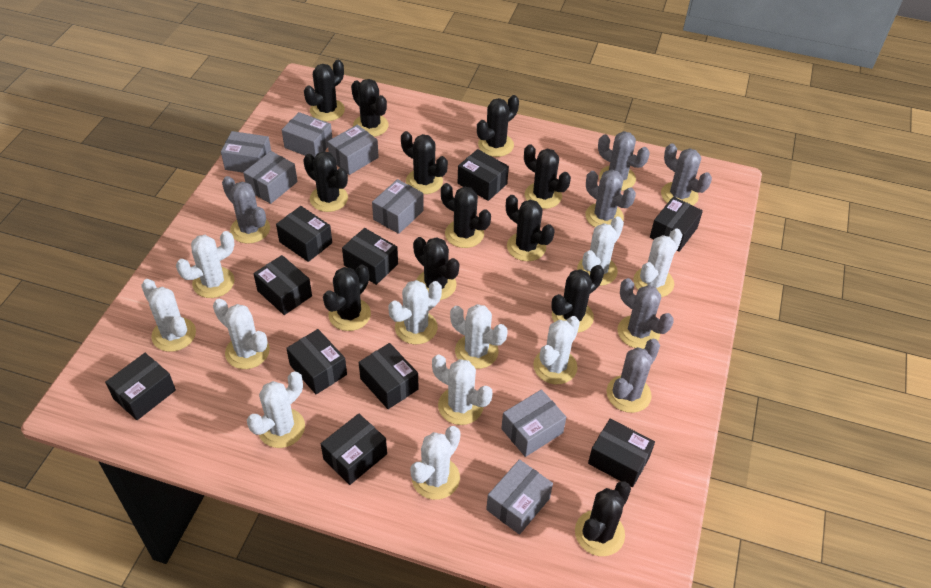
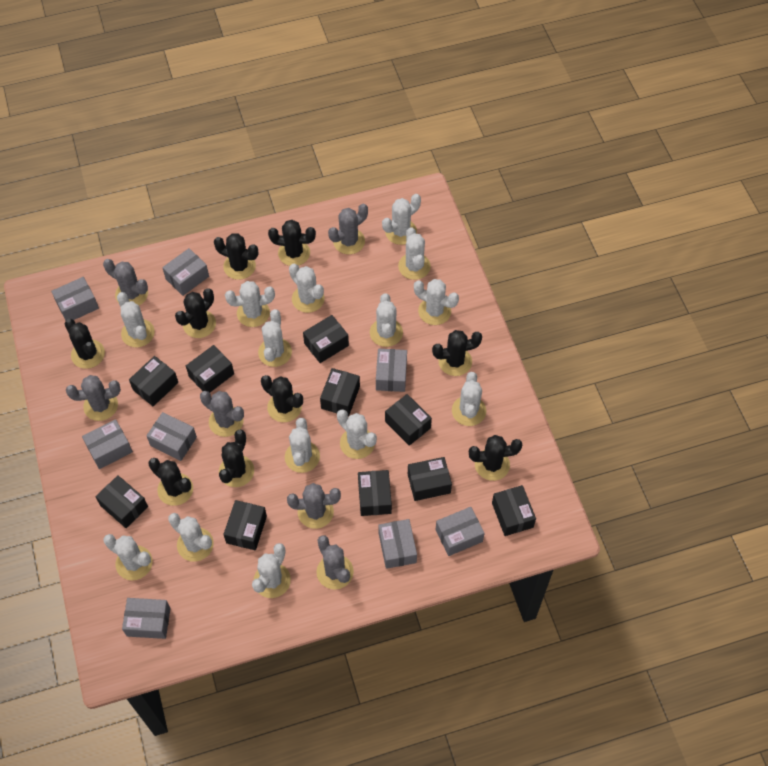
black cactus: 12 -> 9
grey box: 7 -> 8
white cactus: 11 -> 14

